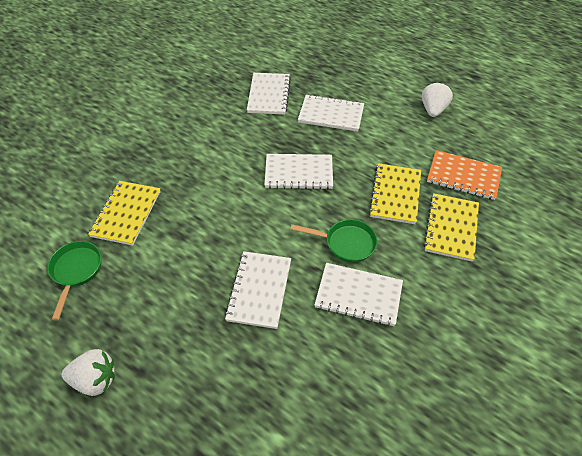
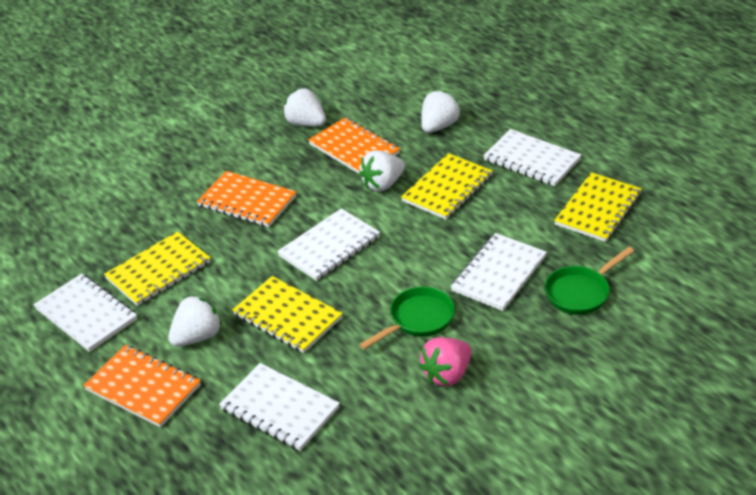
orange notebook: 1 -> 3
pink strawberry: 0 -> 1
white strawberry: 2 -> 4
yellow notebook: 3 -> 4

